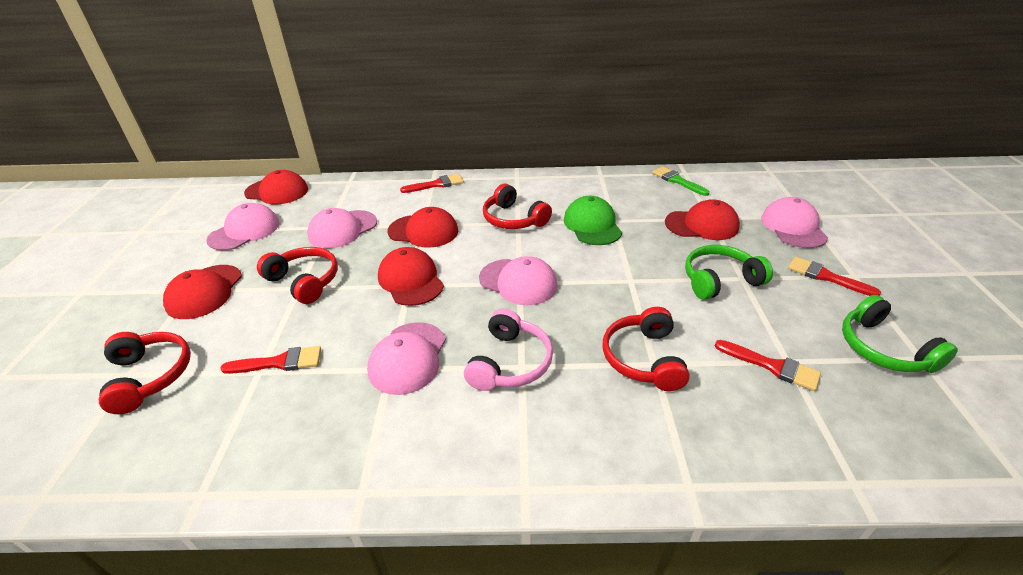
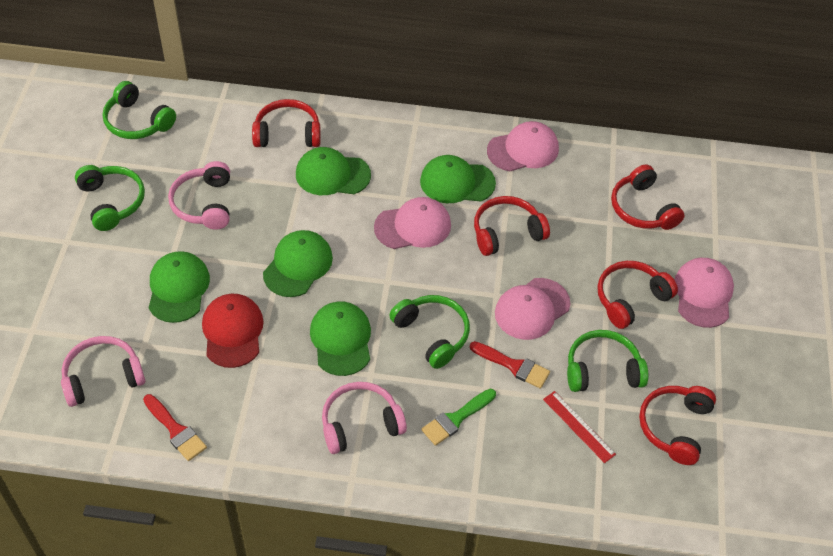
green cap: 1 -> 5
green headphones: 2 -> 4
pink cap: 5 -> 4
pink headphones: 1 -> 3
red brush: 4 -> 2
red cap: 5 -> 1
red headphones: 4 -> 5
red ruler: 0 -> 1

